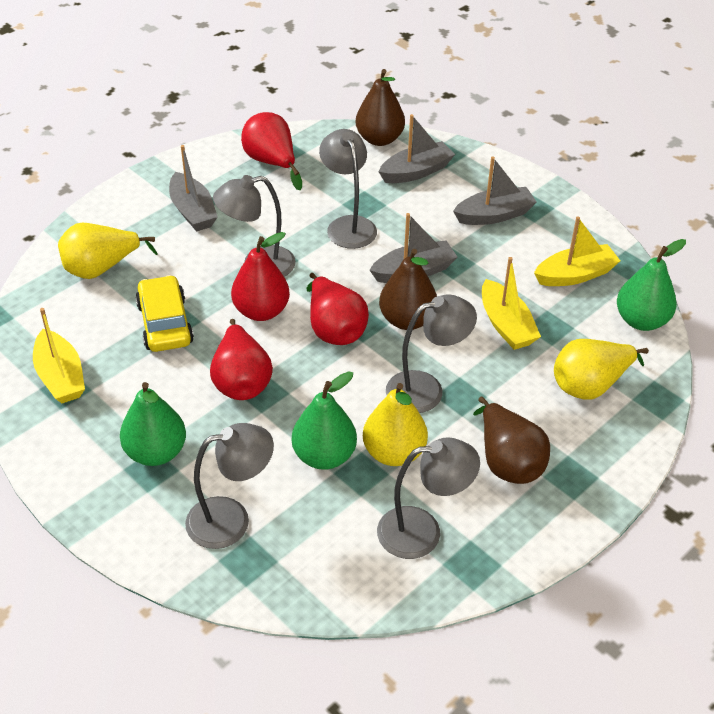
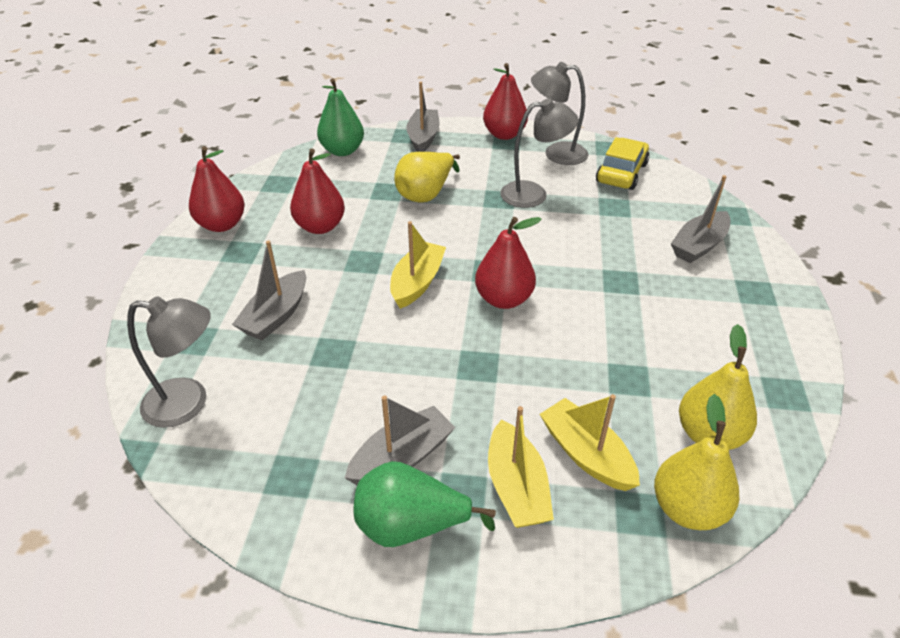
brown pear: 3 -> 0
green pear: 3 -> 2
grey lamp: 5 -> 3

